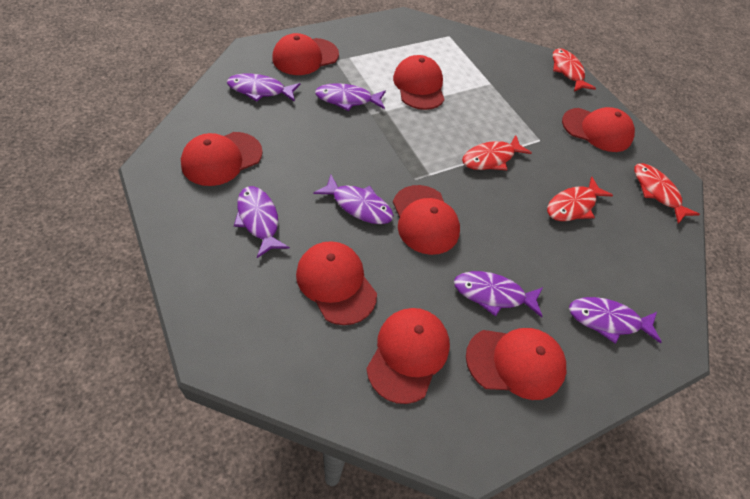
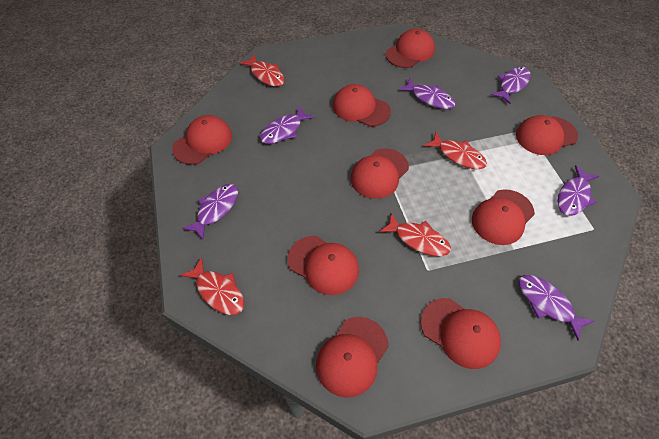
red cap: 8 -> 9

